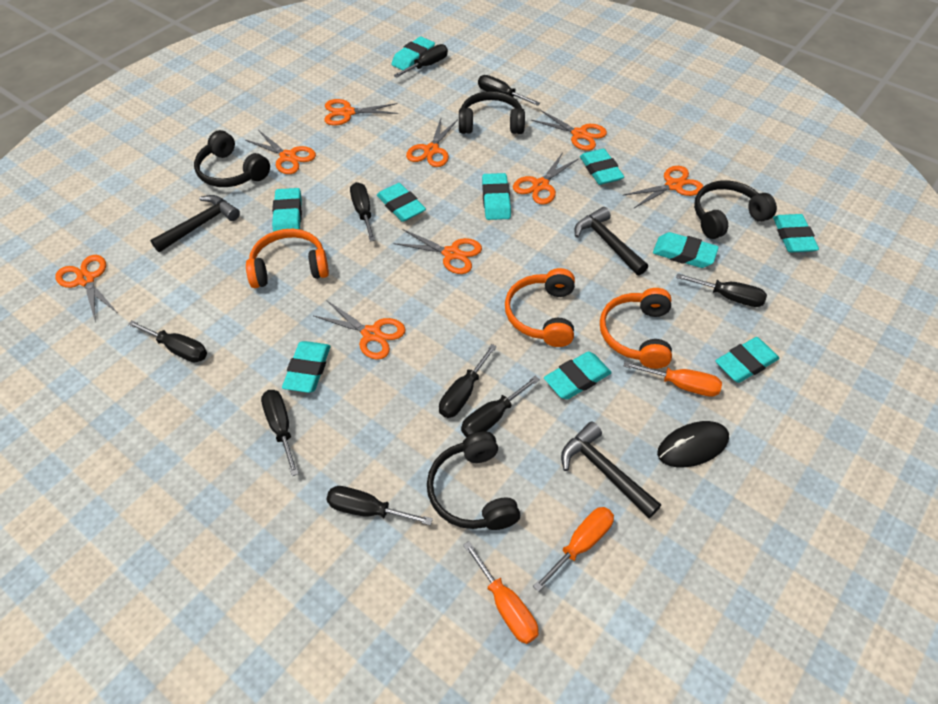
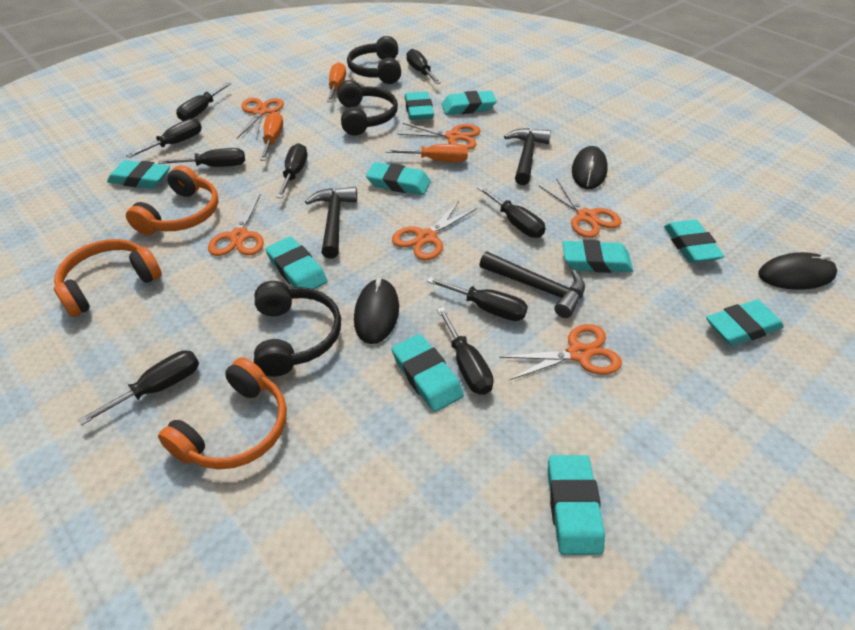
black headphones: 4 -> 3
black mouse: 1 -> 3
orange scissors: 9 -> 6

